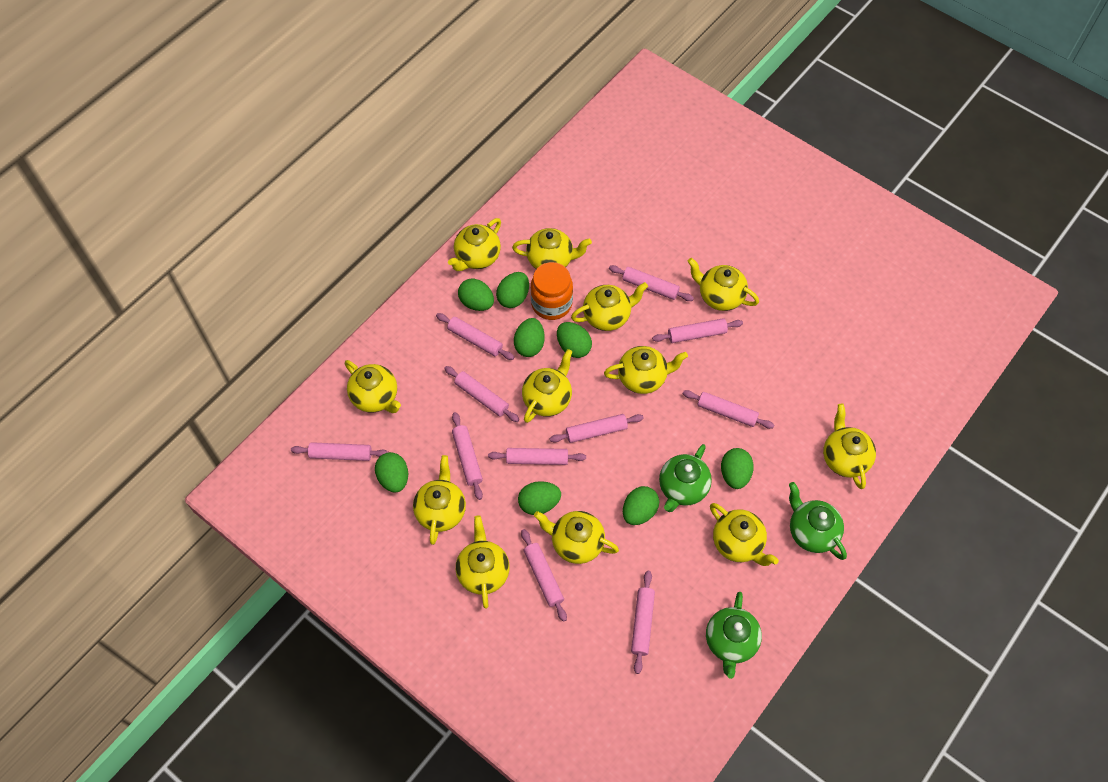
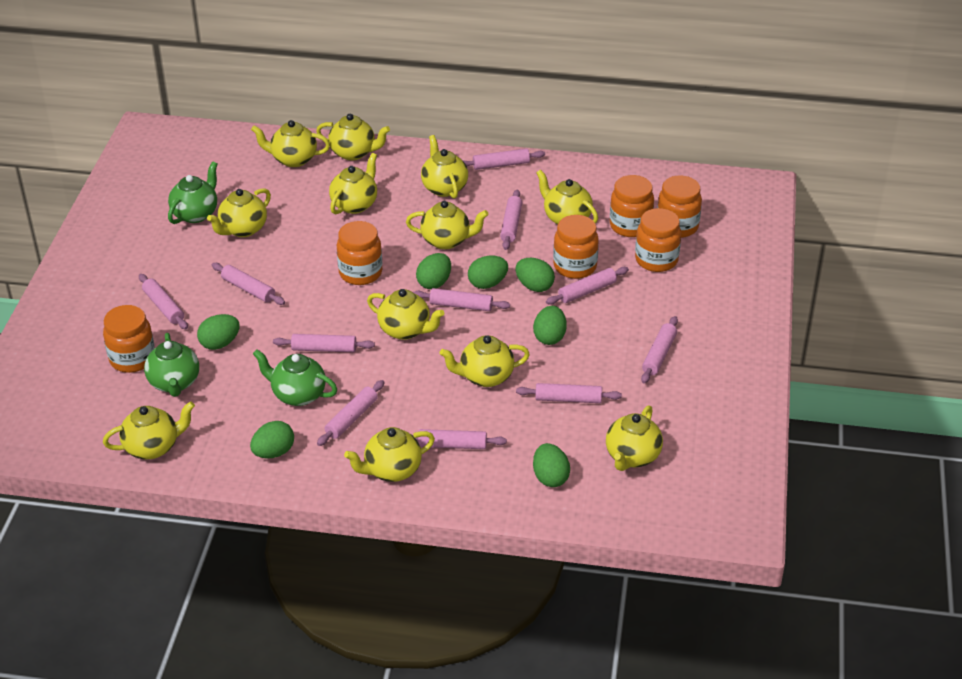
green egg: 8 -> 7
orange jar: 1 -> 6

